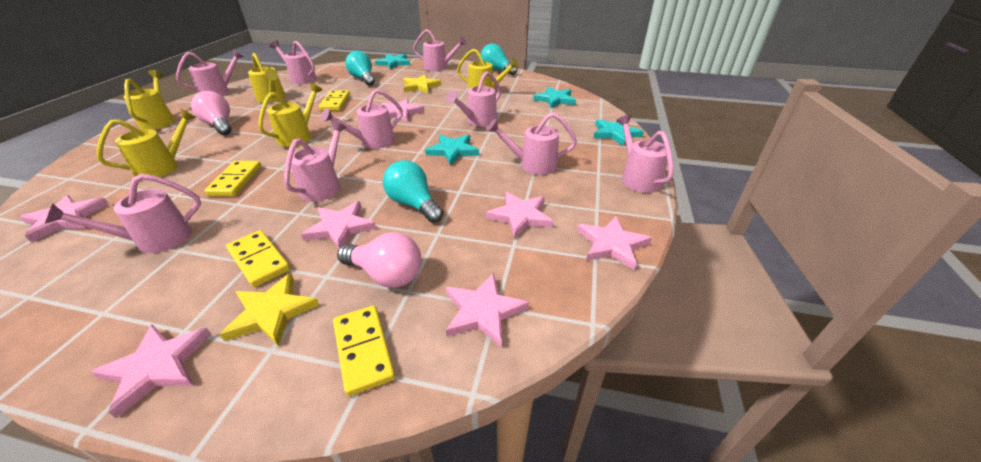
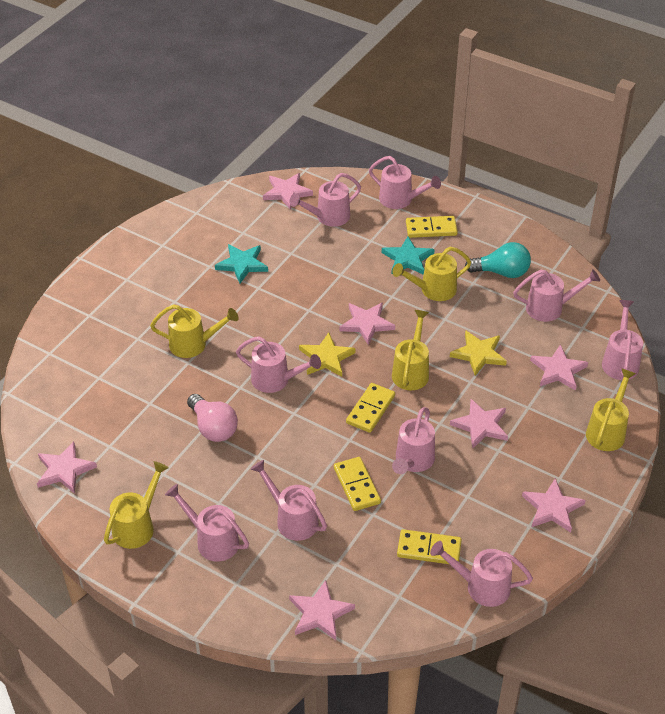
pink light bulb: 2 -> 1
turquoise light bulb: 3 -> 1
turquoise star: 4 -> 2

